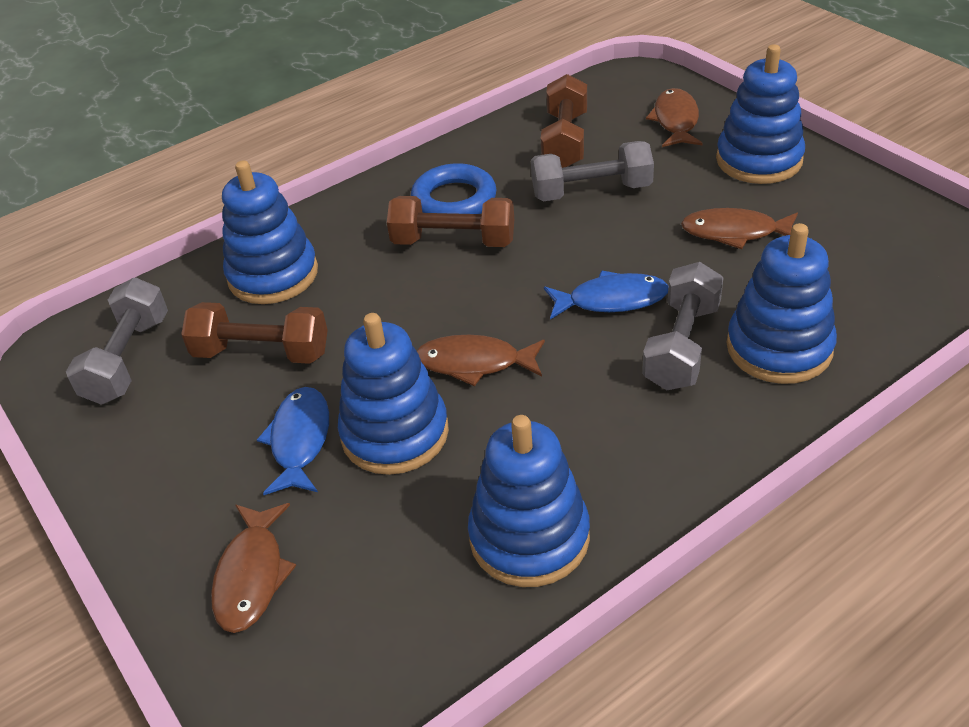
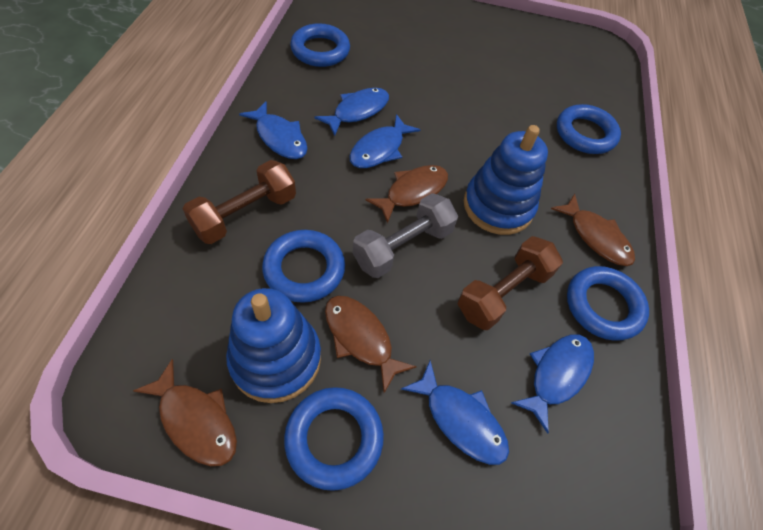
blue fish: 2 -> 5
blue ring: 1 -> 5
blue stacking toy: 5 -> 2
brown dumbbell: 3 -> 2
grey dumbbell: 3 -> 1

